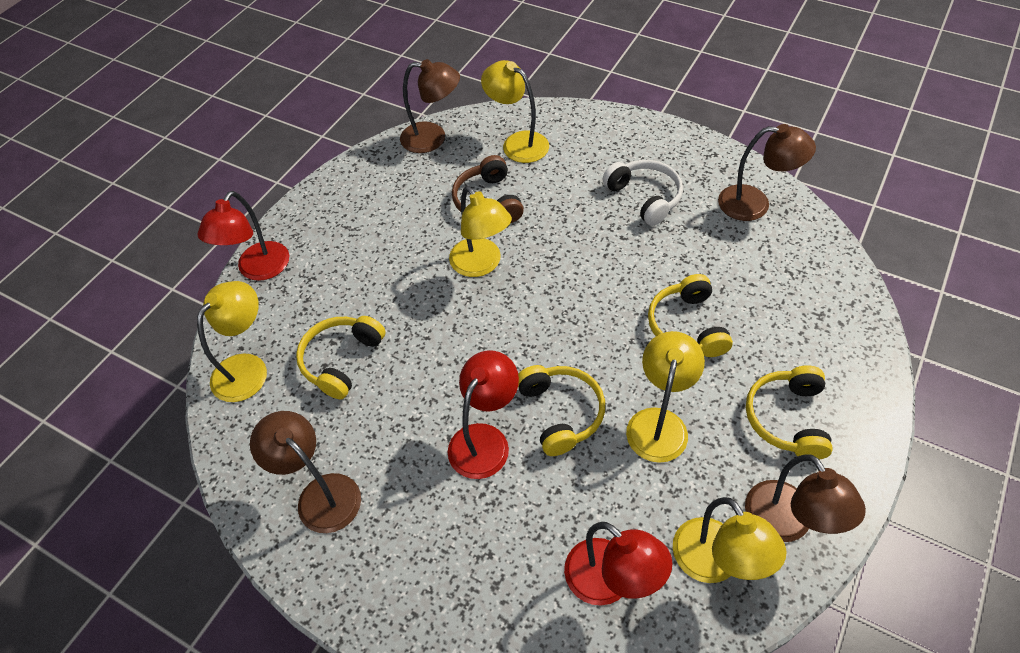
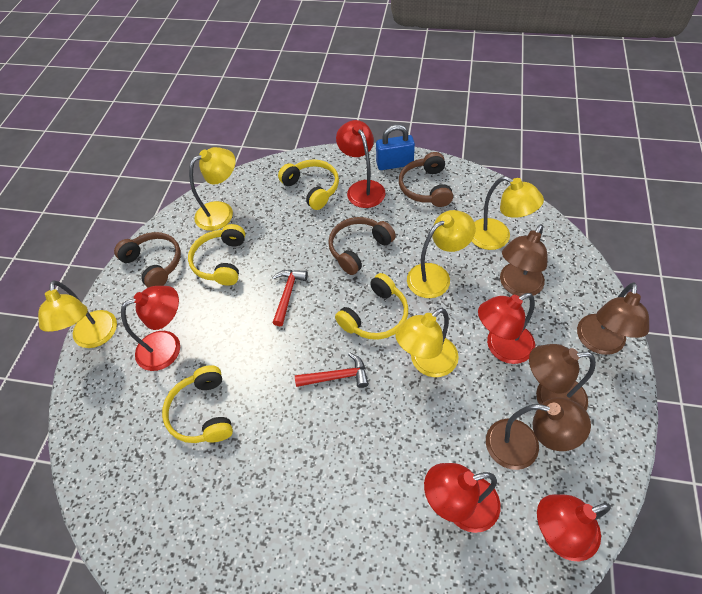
blue padlock: 0 -> 1
brown headphones: 1 -> 3
red hammer: 0 -> 2
red lamp: 3 -> 5
white headphones: 1 -> 0

